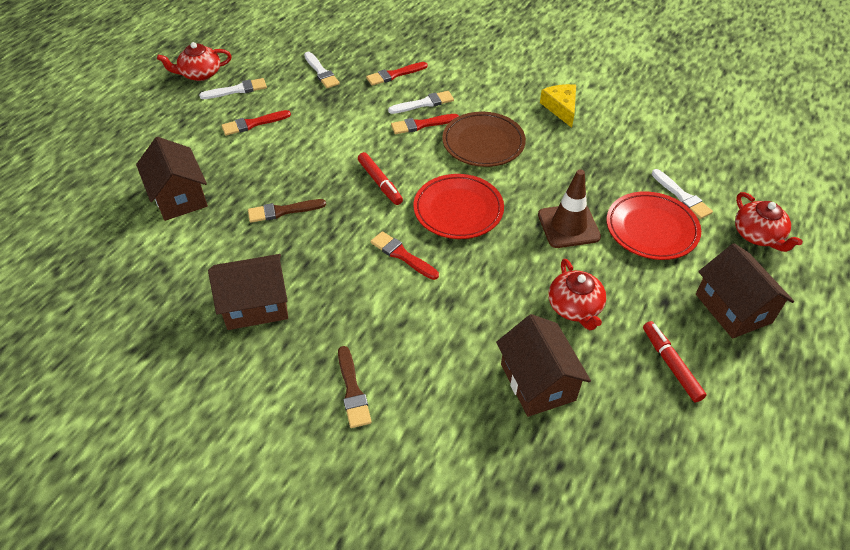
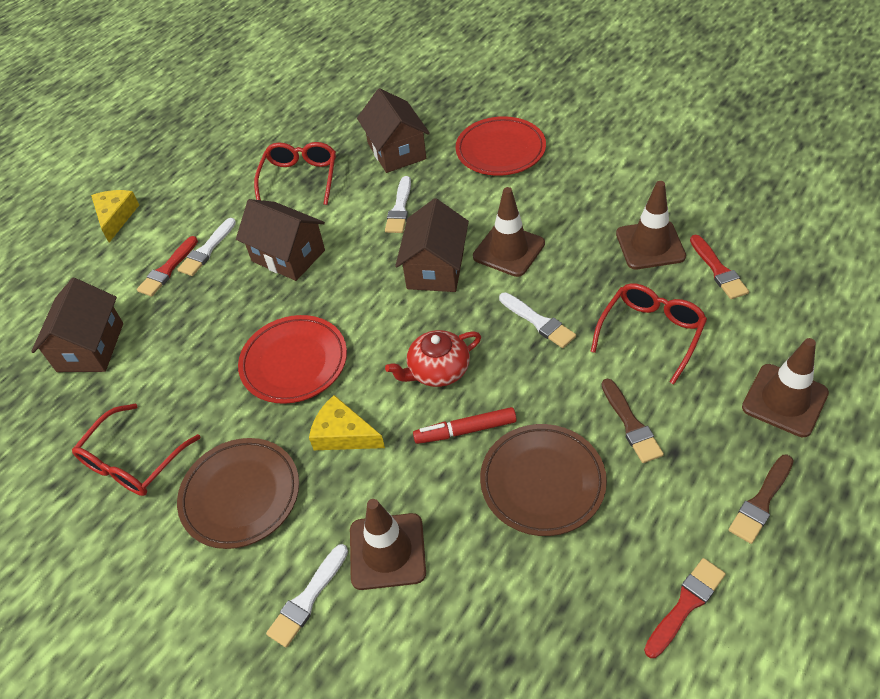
brown plate: 1 -> 2
brown traffic cone: 1 -> 4
red brush: 4 -> 3
red glasses: 0 -> 3
red marker: 2 -> 1
red teapot: 3 -> 1
yellow cheese: 1 -> 2

